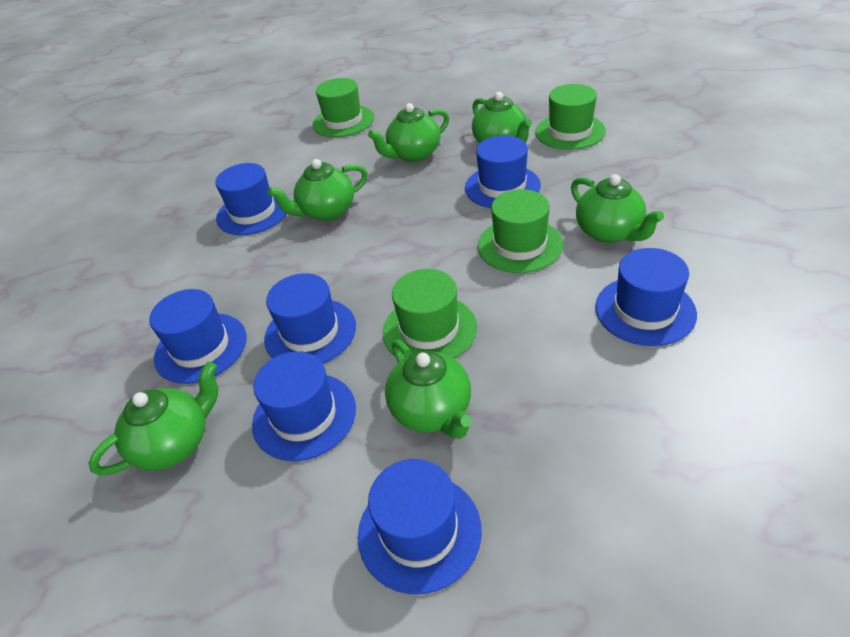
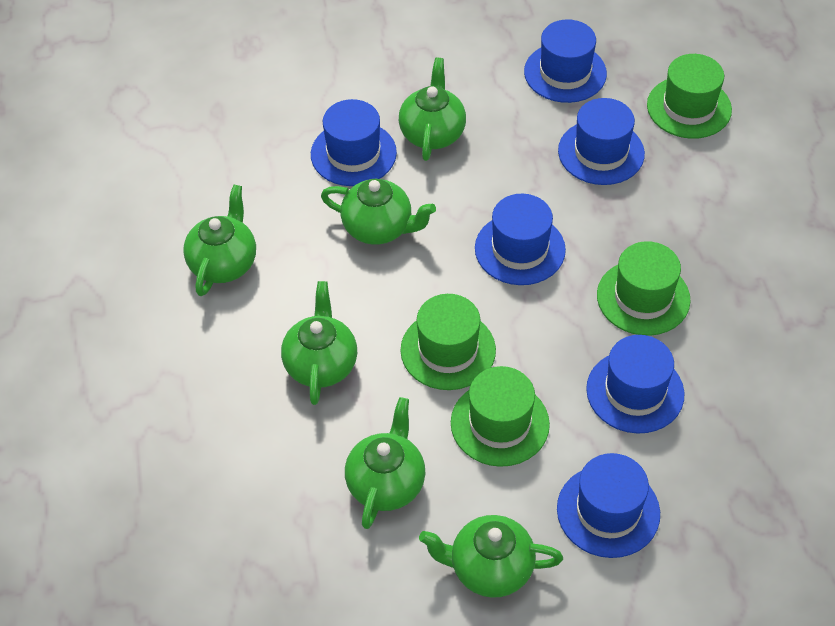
blue hat: 7 -> 6

